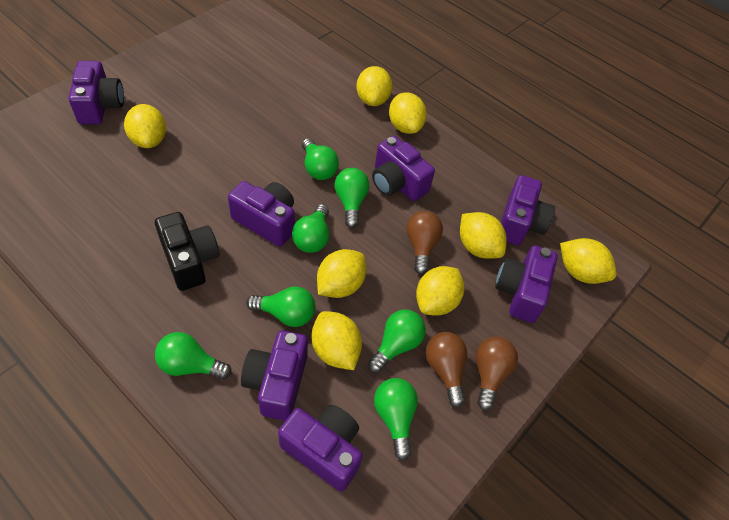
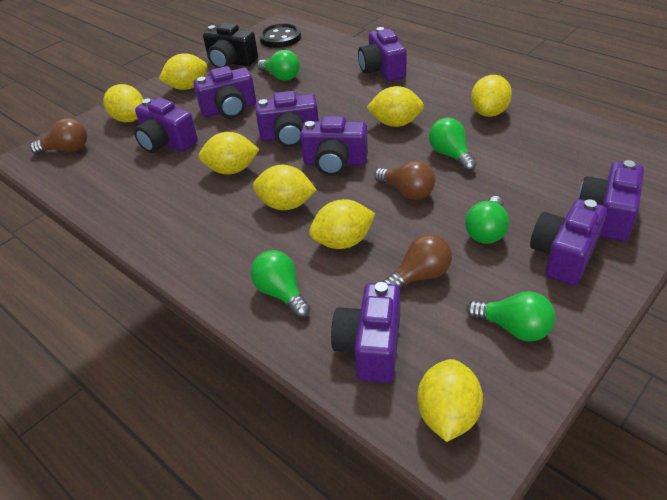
black button: 0 -> 1
green light bulb: 7 -> 5
purple camera: 7 -> 8

